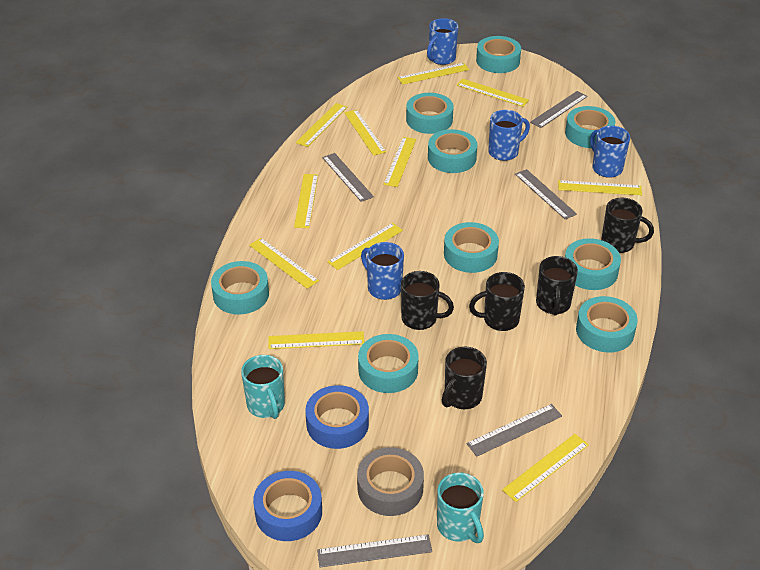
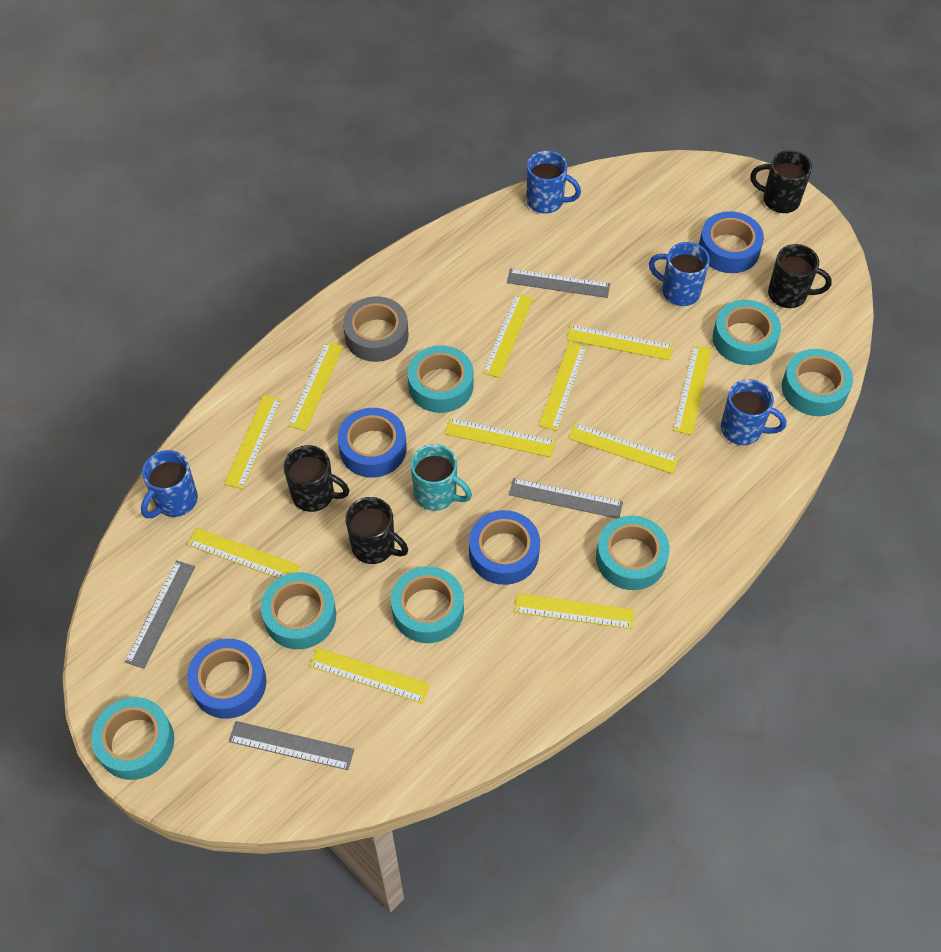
black mug: 5 -> 4
blue tape: 2 -> 4
grey ruler: 5 -> 4
turquoise mug: 2 -> 1
turquoise tape: 9 -> 7

